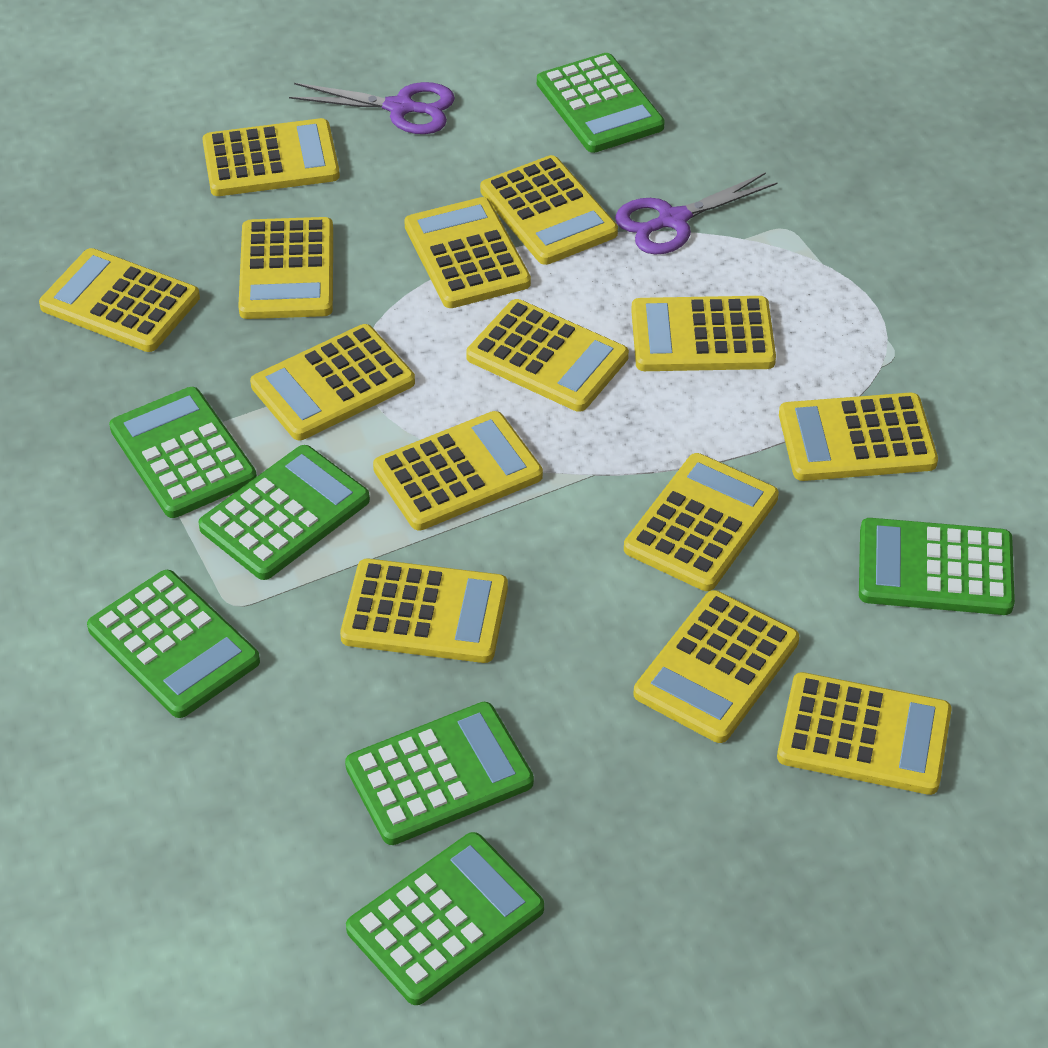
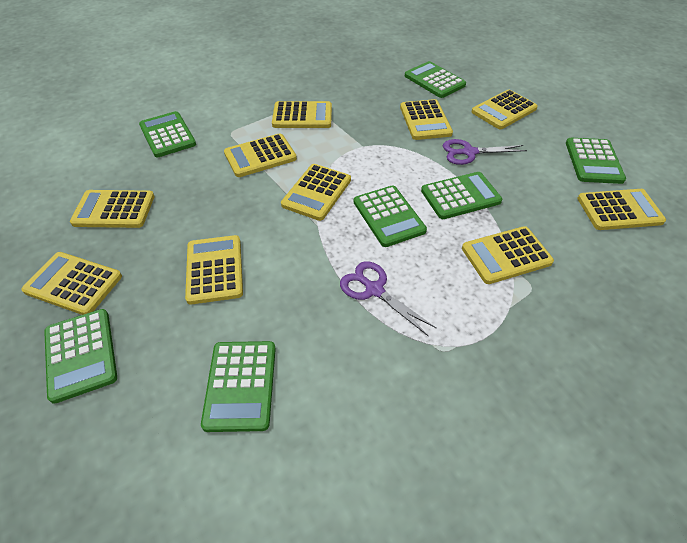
yellow calculator: 14 -> 10

